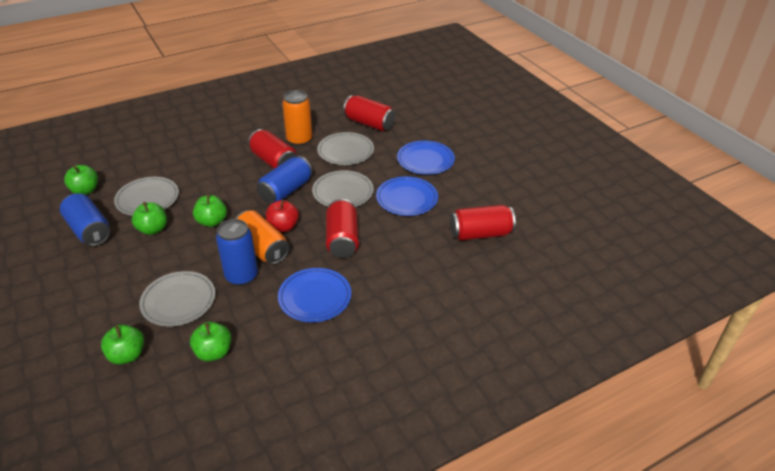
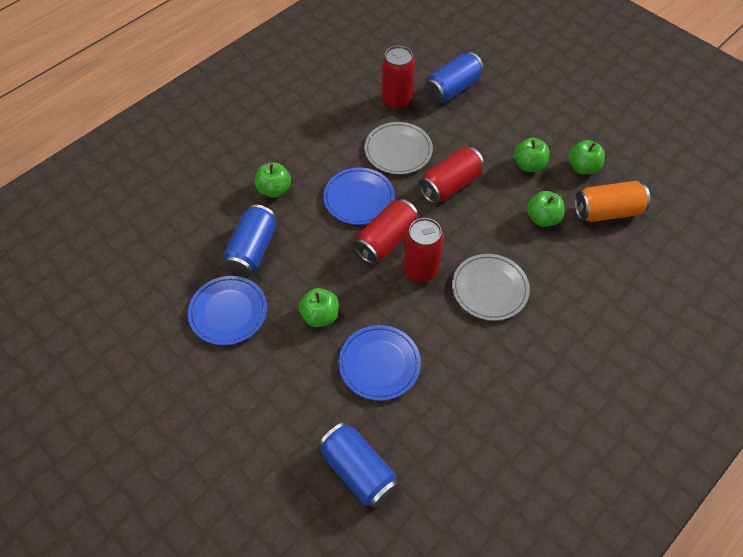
grey plate: 4 -> 2
orange can: 2 -> 1
red apple: 1 -> 0

